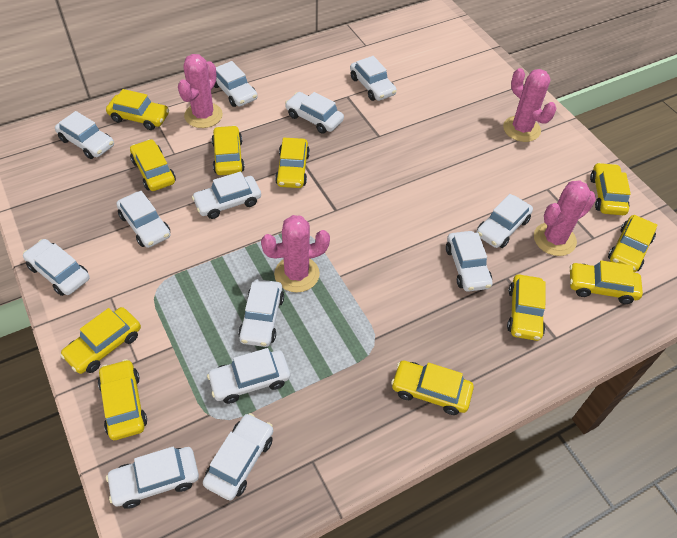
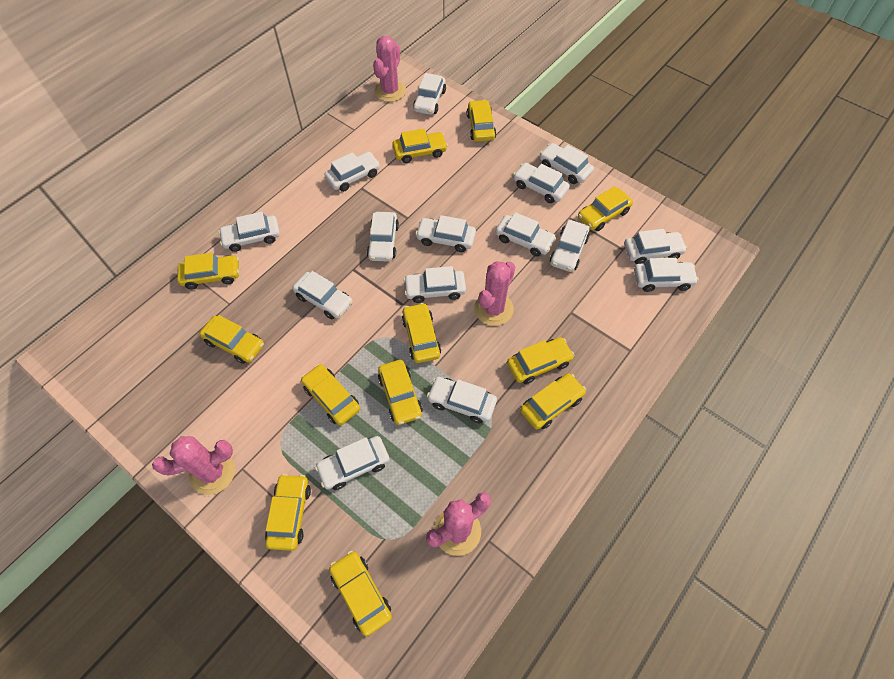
white car: 13 -> 15
yellow car: 11 -> 12

